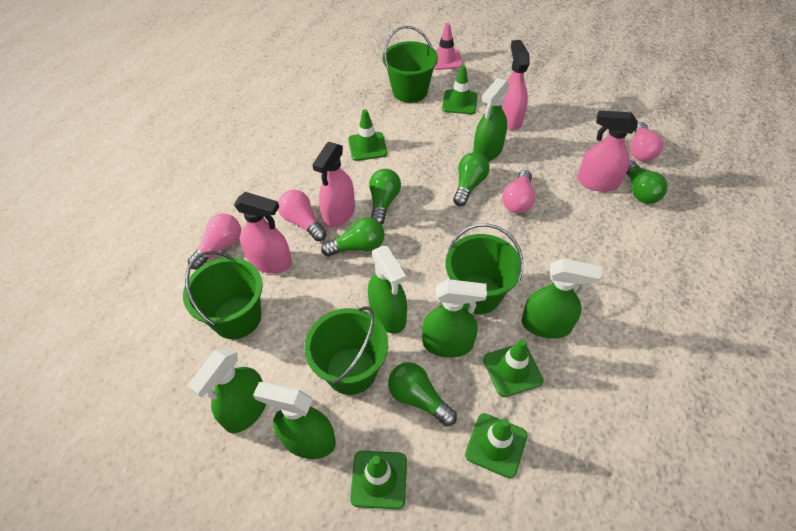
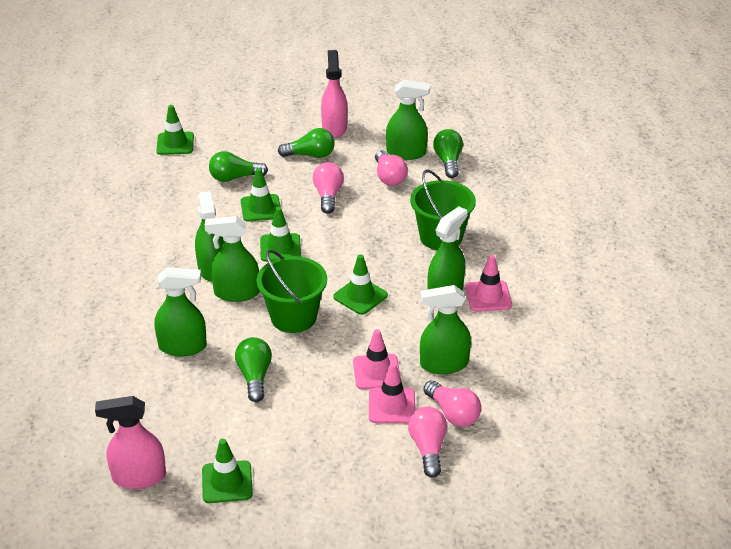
green bucket: 4 -> 2
green light bulb: 5 -> 4
pink spray bottle: 4 -> 2
pink traffic cone: 1 -> 3

